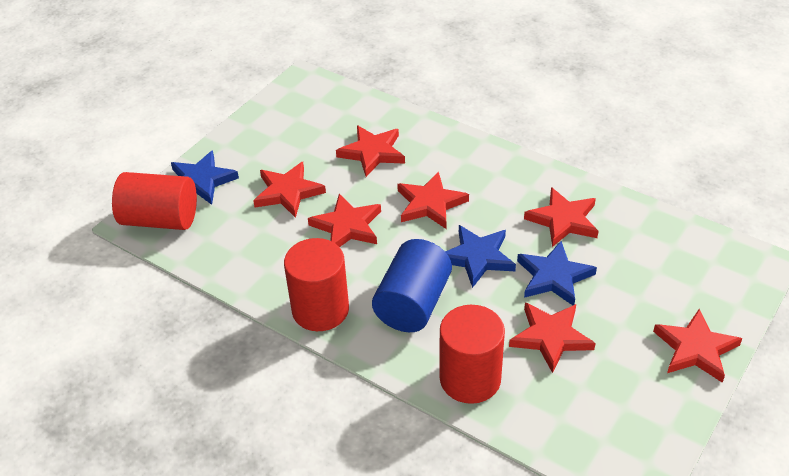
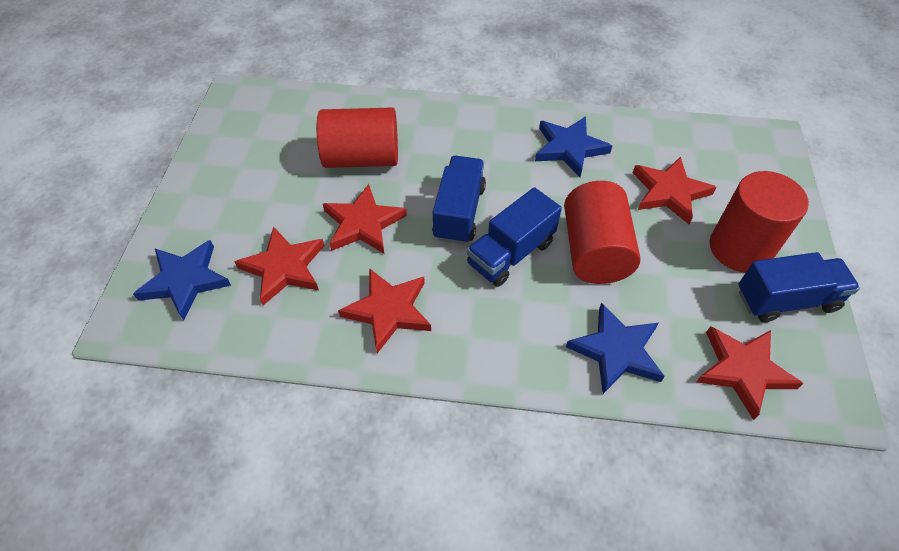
blue cylinder: 1 -> 0
blue truck: 0 -> 3
red star: 7 -> 5

